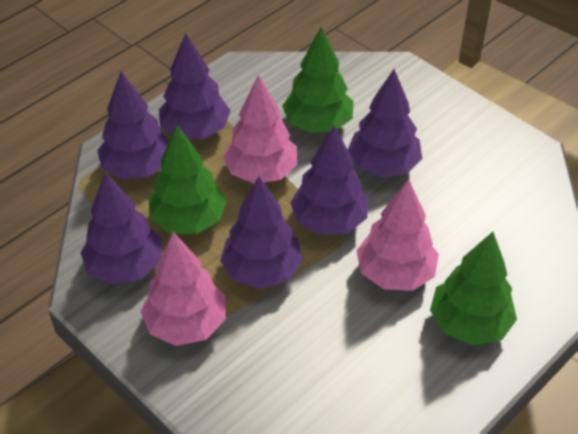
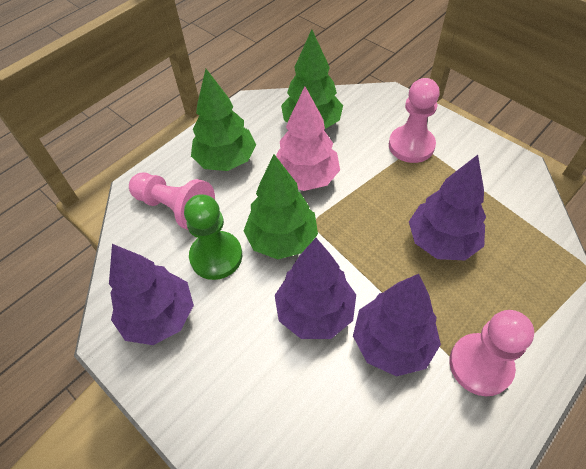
green pawn: 0 -> 1
pink pawn: 0 -> 3
pink tree: 3 -> 1
purple tree: 6 -> 4

